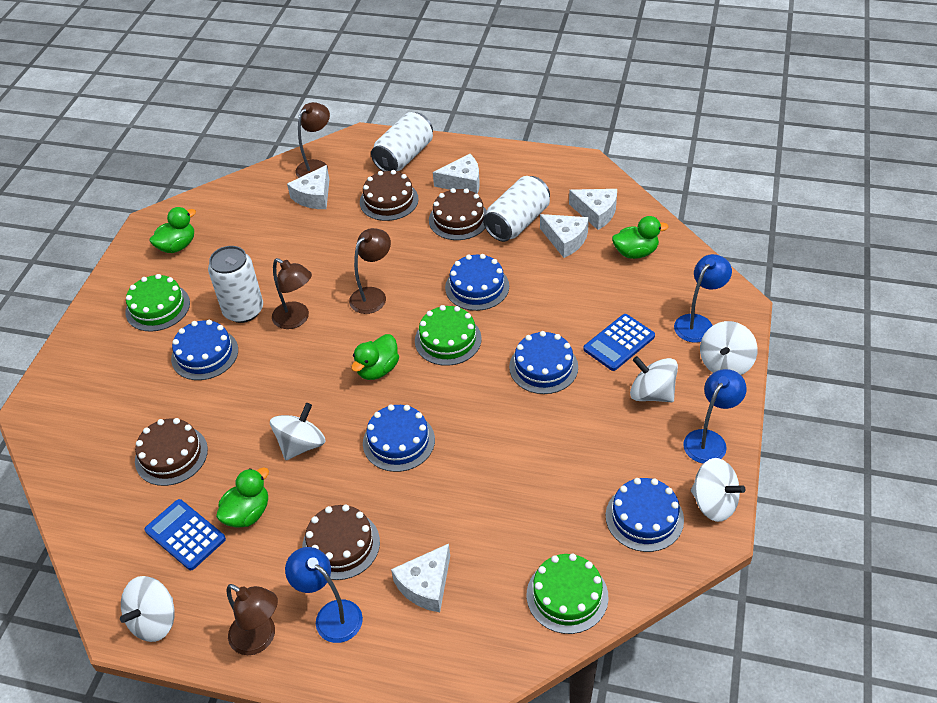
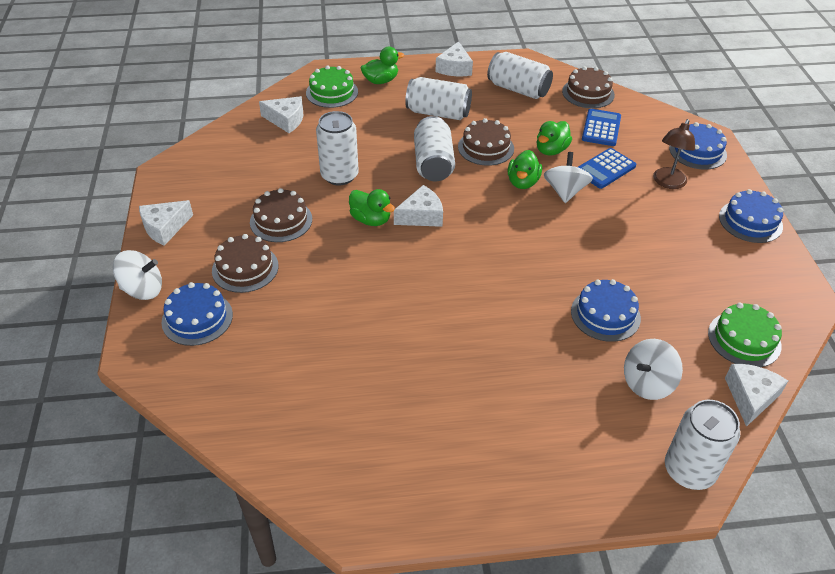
blue cake: 5 -> 4
blue lamp: 3 -> 0
brown lamp: 4 -> 1
green cake: 3 -> 2
white can: 3 -> 5
white spinning top: 5 -> 3

